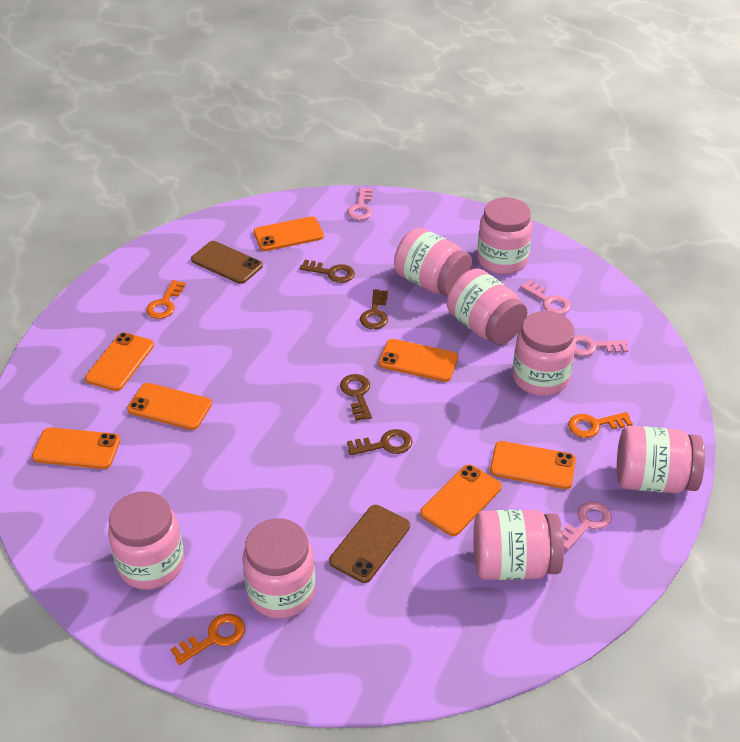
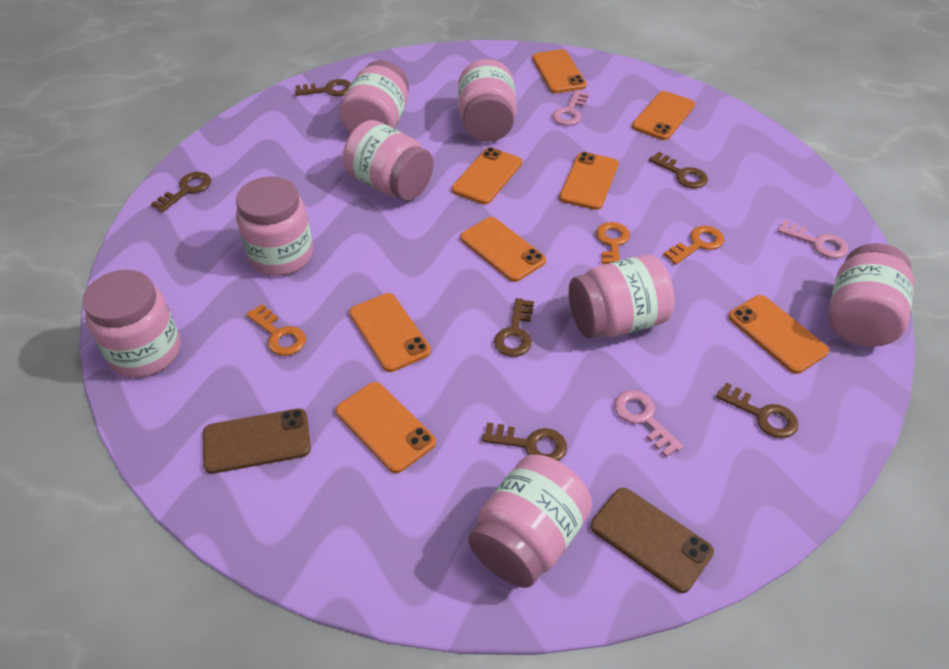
brown key: 4 -> 6
orange phone: 7 -> 8
pink key: 4 -> 3

